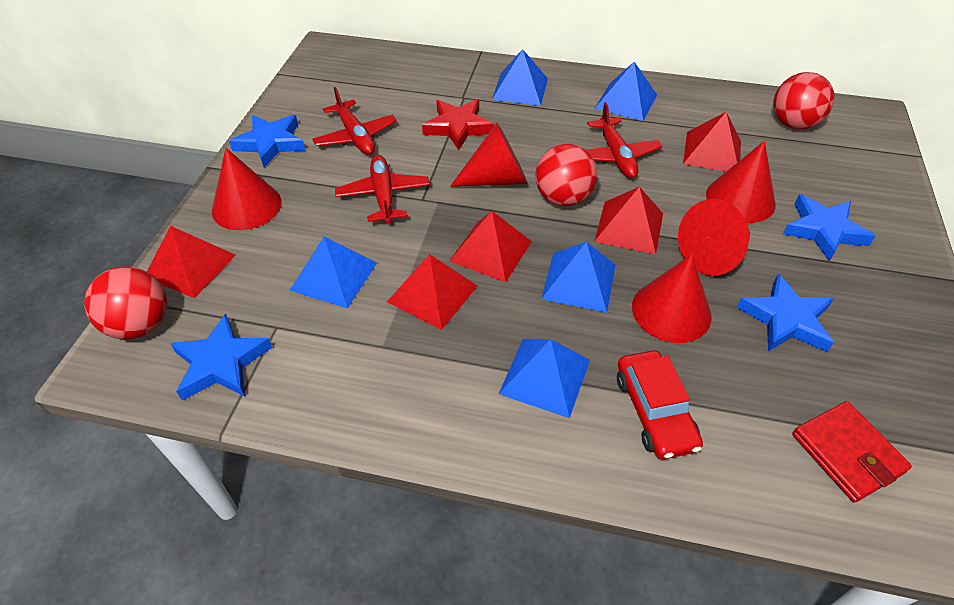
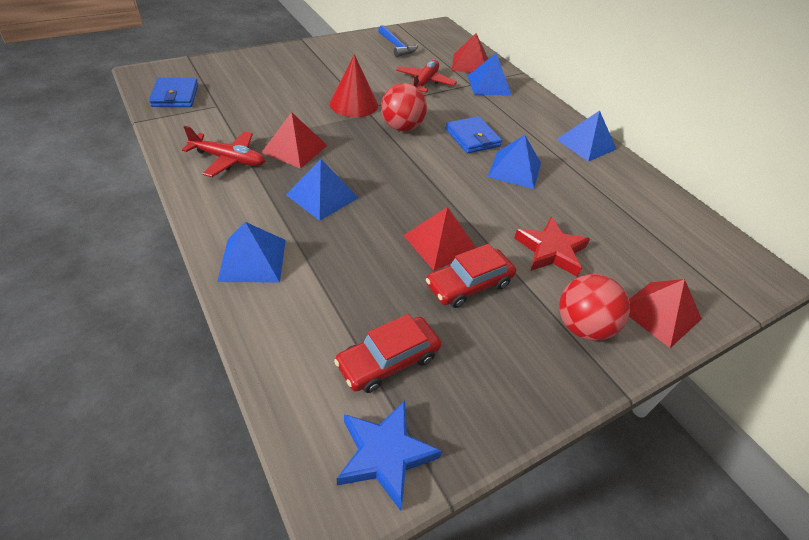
blue hammer: 0 -> 1
blue star: 4 -> 1
blue wallet: 0 -> 2
red ball: 3 -> 2
red car: 1 -> 2
red cone: 5 -> 1
red plane: 3 -> 2
red pyramid: 5 -> 4
red wallet: 1 -> 0

